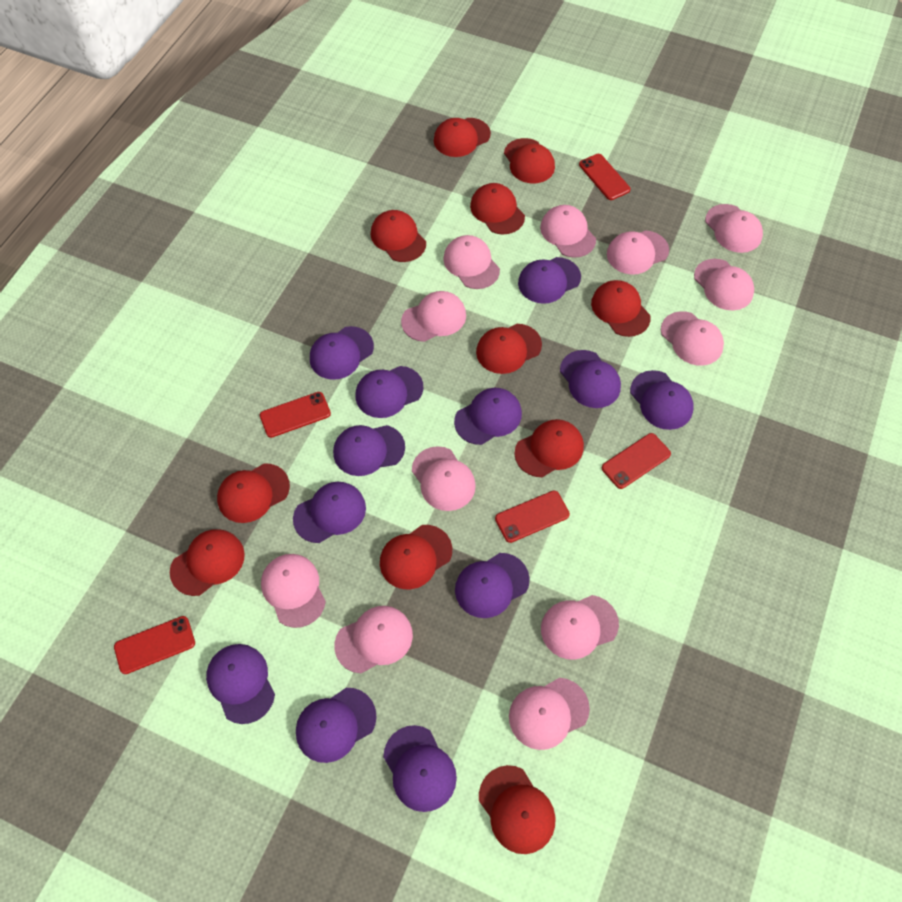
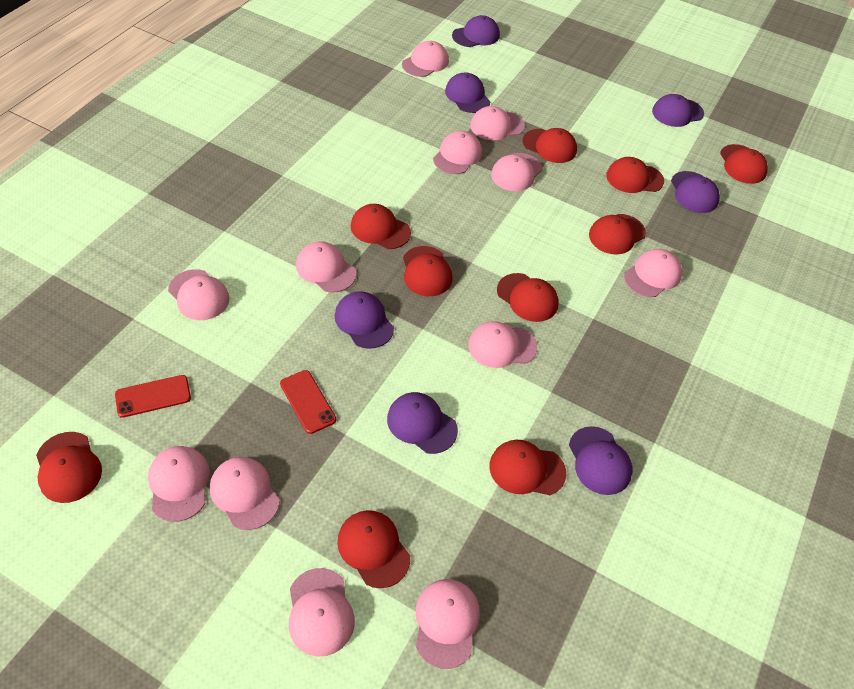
purple cap: 12 -> 7
red cap: 11 -> 10
red phone: 5 -> 2

